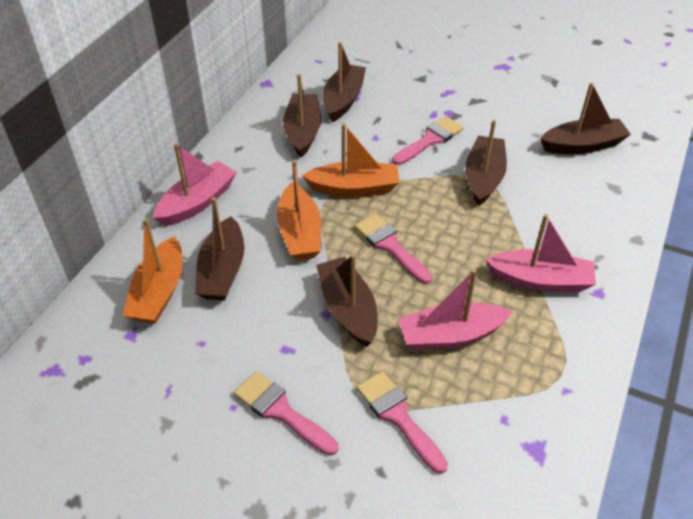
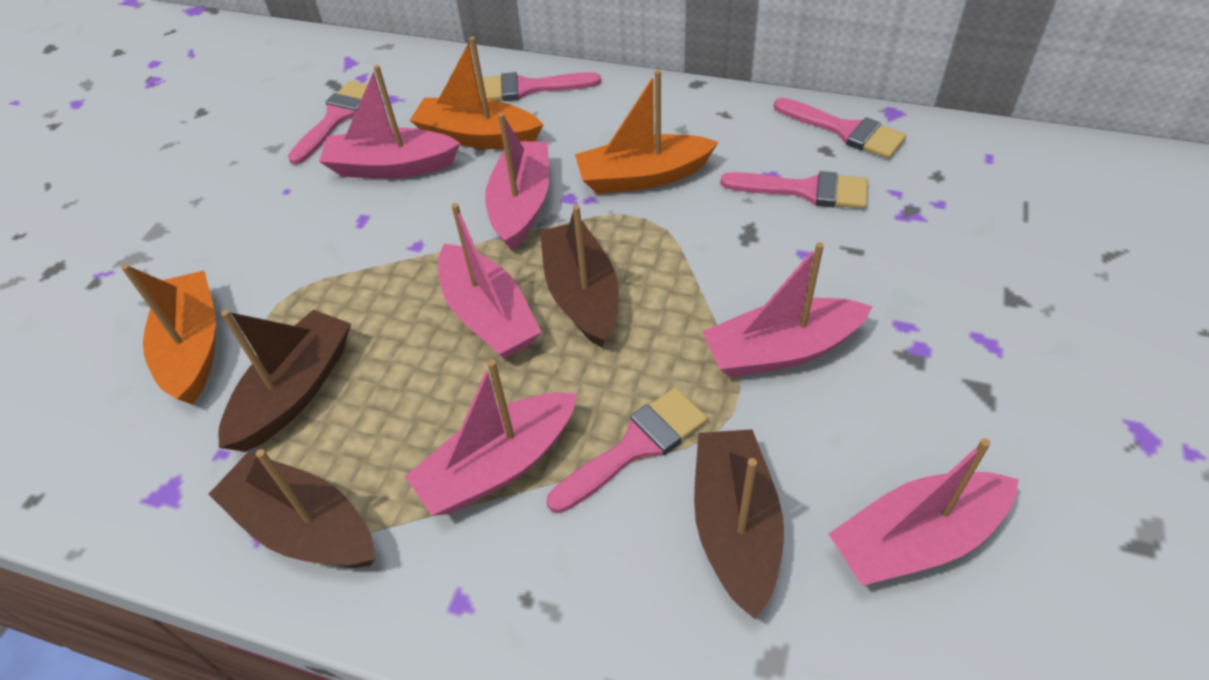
brown boat: 6 -> 4
pink boat: 3 -> 6
pink brush: 4 -> 5

